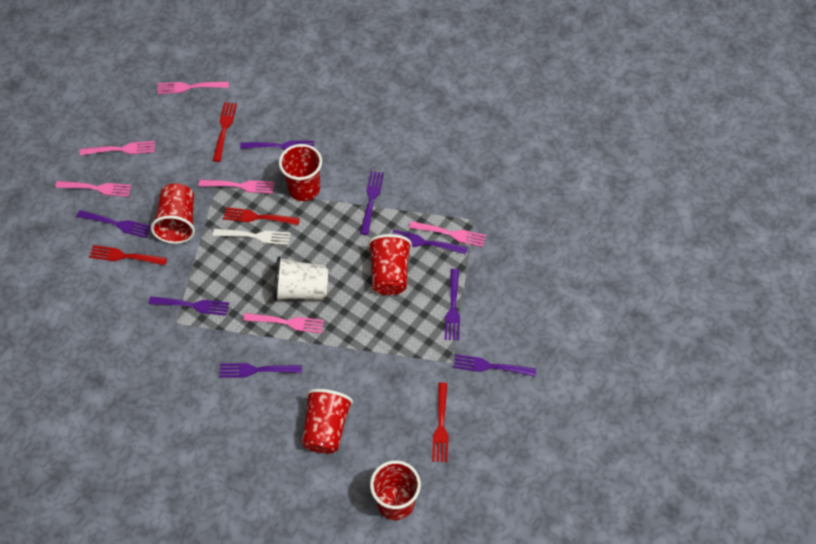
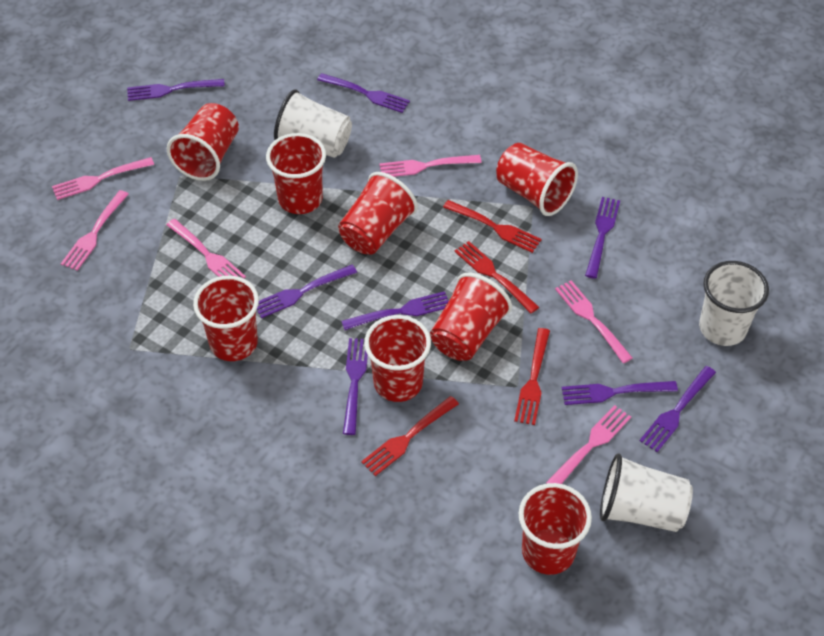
red cup: 5 -> 8
white cup: 1 -> 3
white fork: 1 -> 0

